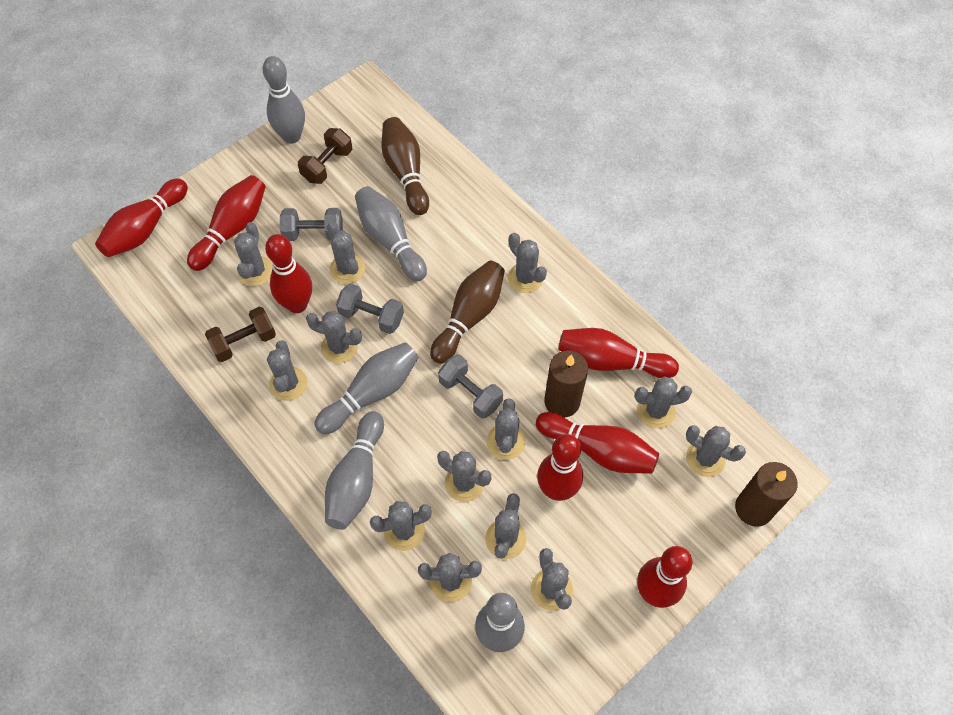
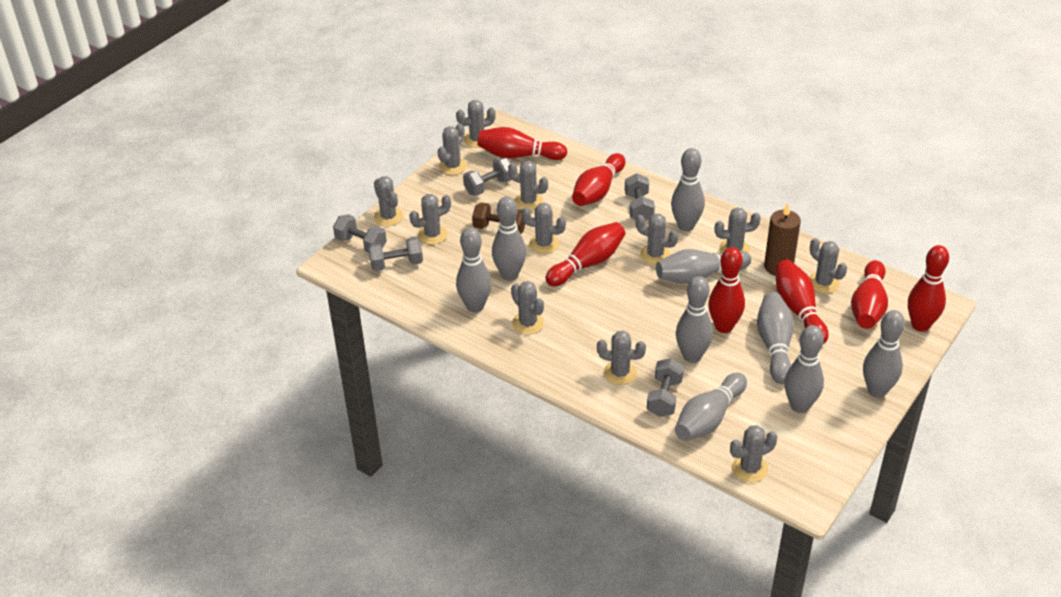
brown bowling pin: 2 -> 0
brown candle: 2 -> 1
brown dumbbell: 2 -> 1
grey bowling pin: 5 -> 9
grey cactus: 13 -> 12
grey dumbbell: 3 -> 5

